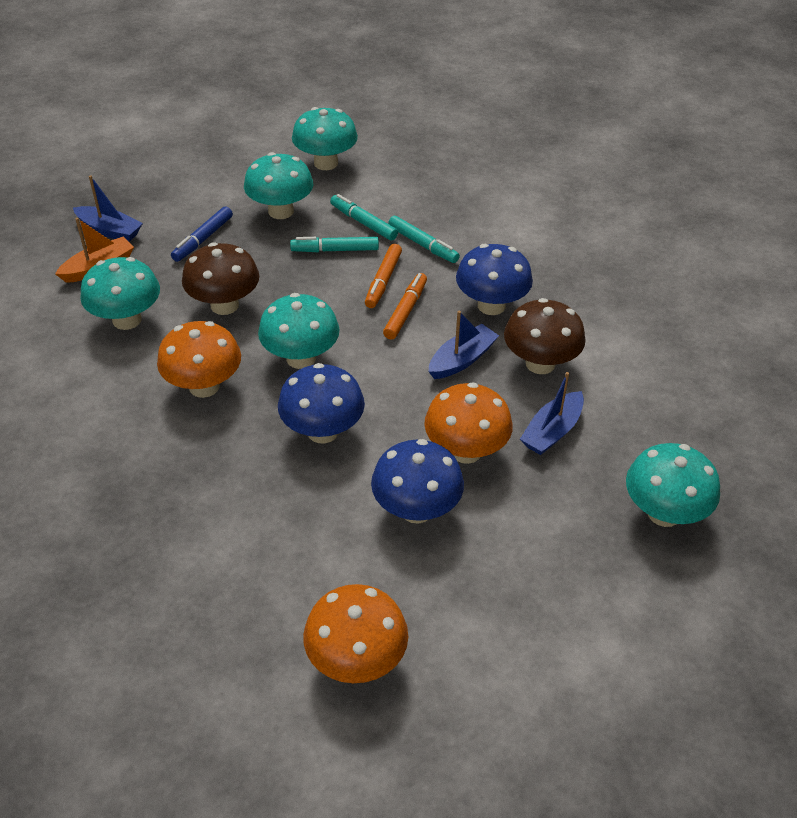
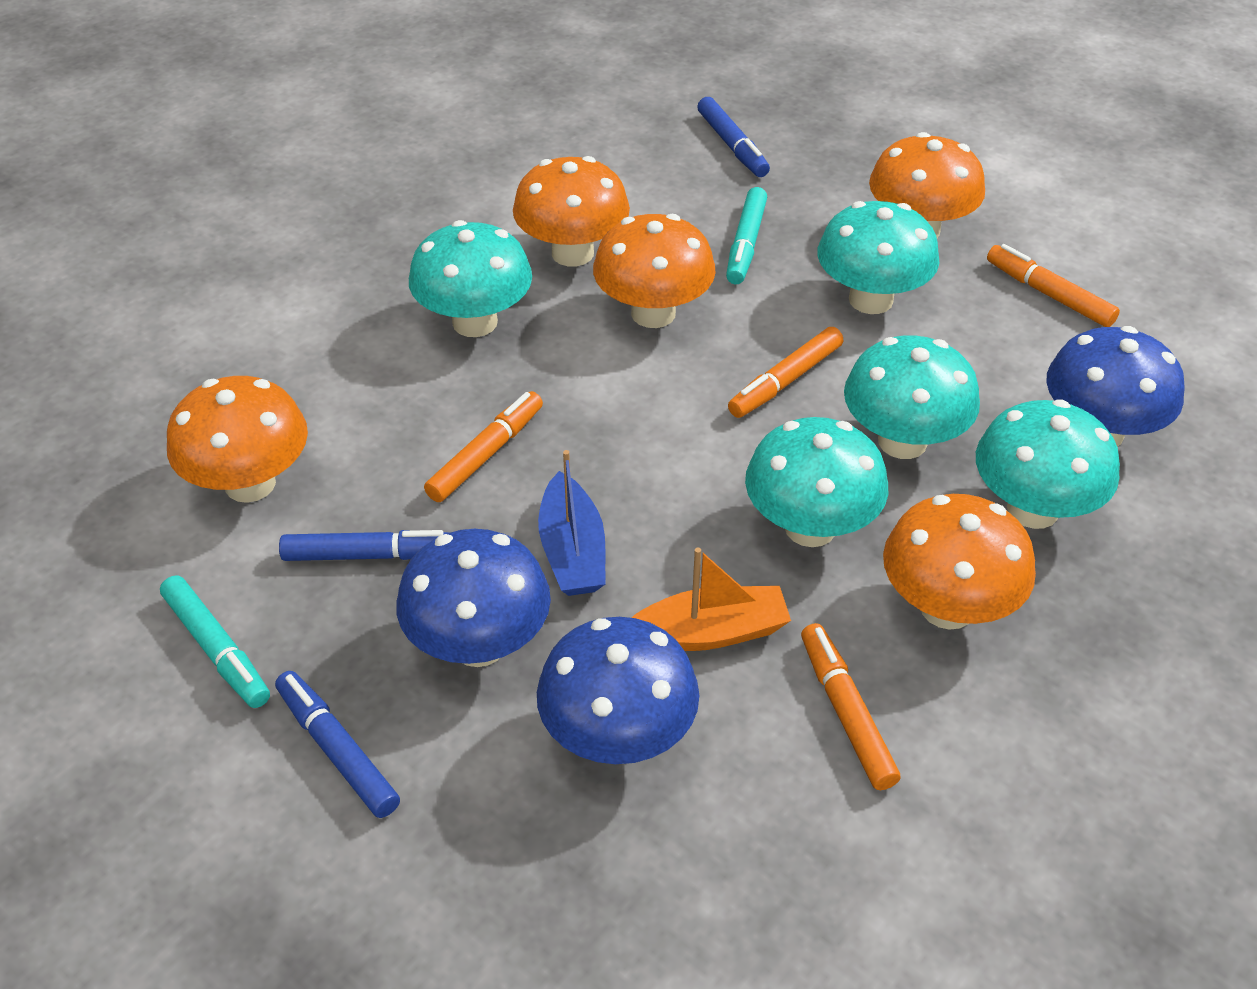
blue boat: 3 -> 1
blue marker: 1 -> 3
brown mushroom: 2 -> 0
orange marker: 2 -> 4
orange mushroom: 3 -> 5
turquoise marker: 3 -> 2

